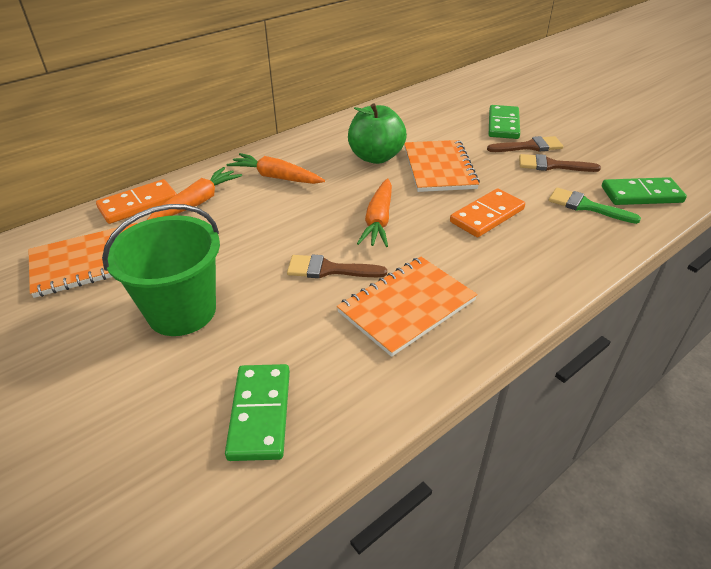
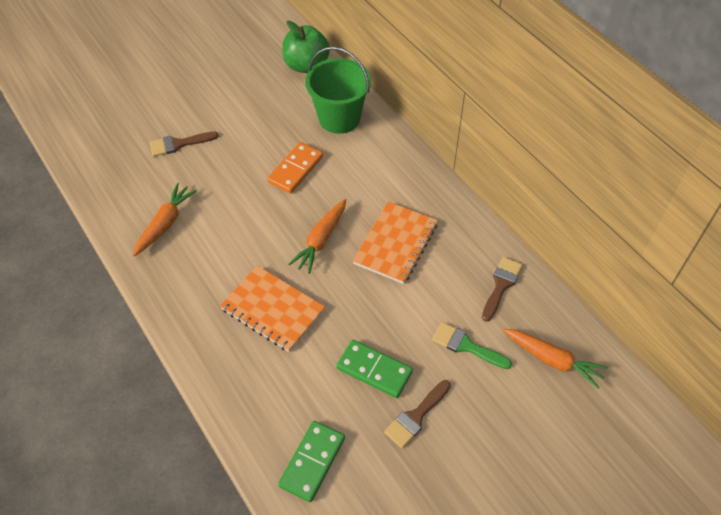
green domino: 3 -> 2
orange domino: 2 -> 1
orange notebook: 3 -> 2

